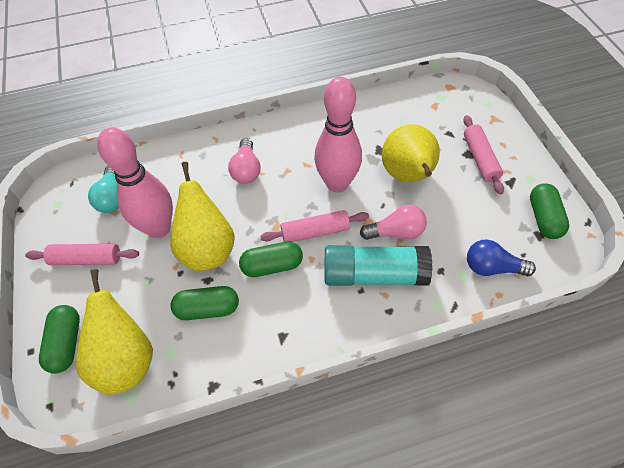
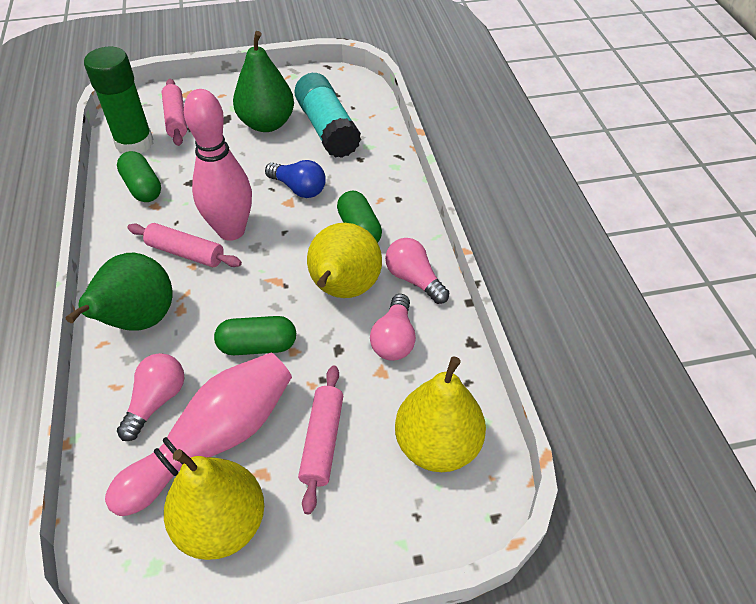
green capsule: 4 -> 3
green glue stick: 0 -> 1
green pear: 0 -> 2
pink light bulb: 2 -> 3
turquoise light bulb: 1 -> 0

